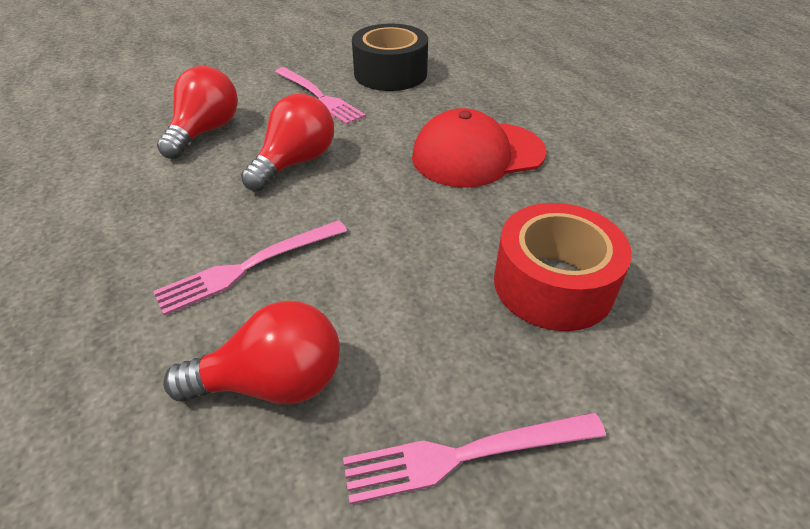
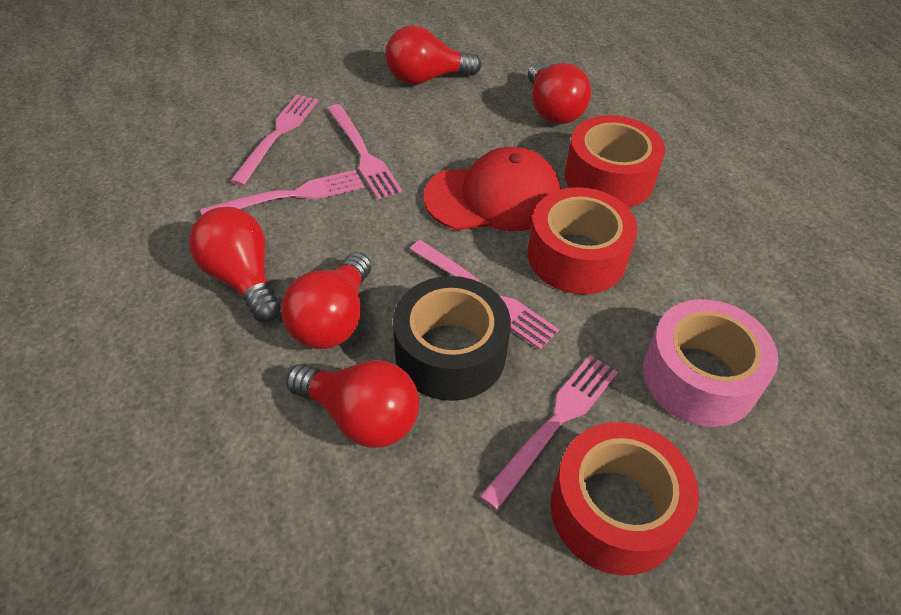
pink fork: 3 -> 5
pink tape: 0 -> 1
red light bulb: 3 -> 5
red tape: 1 -> 3

